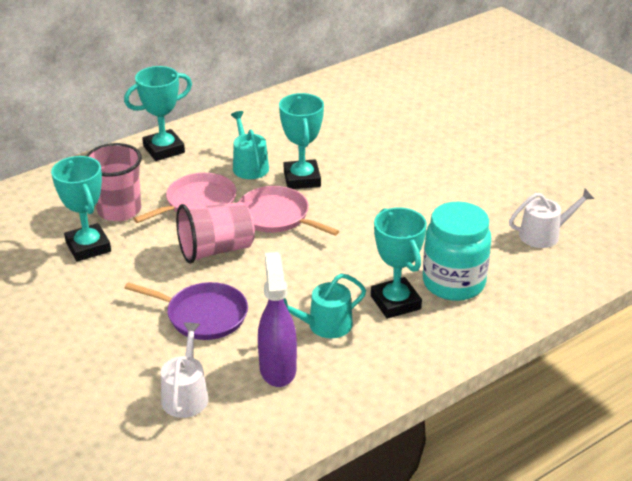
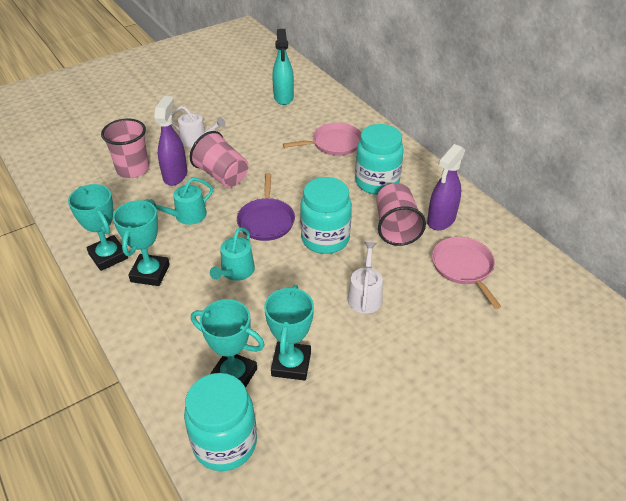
pink cup: 2 -> 3
purple spray bottle: 1 -> 2
turquoise jar: 1 -> 3
turquoise spray bottle: 0 -> 1

